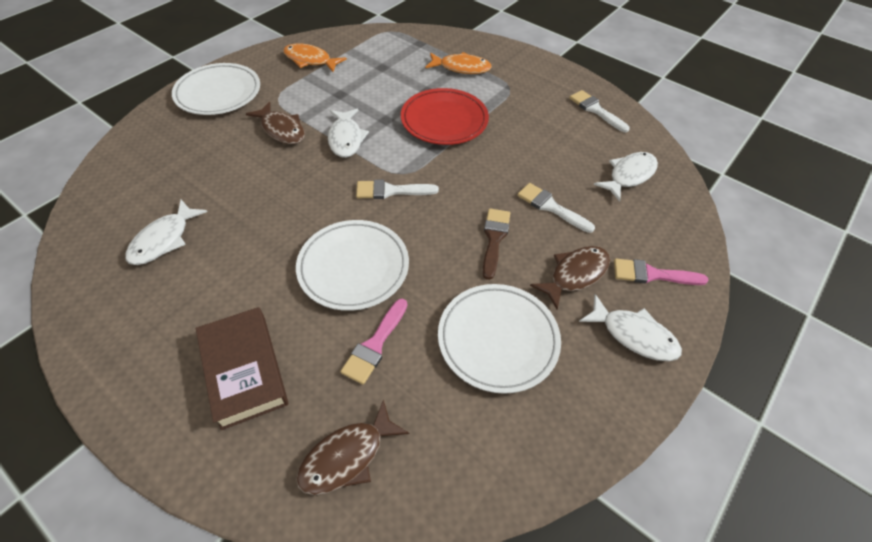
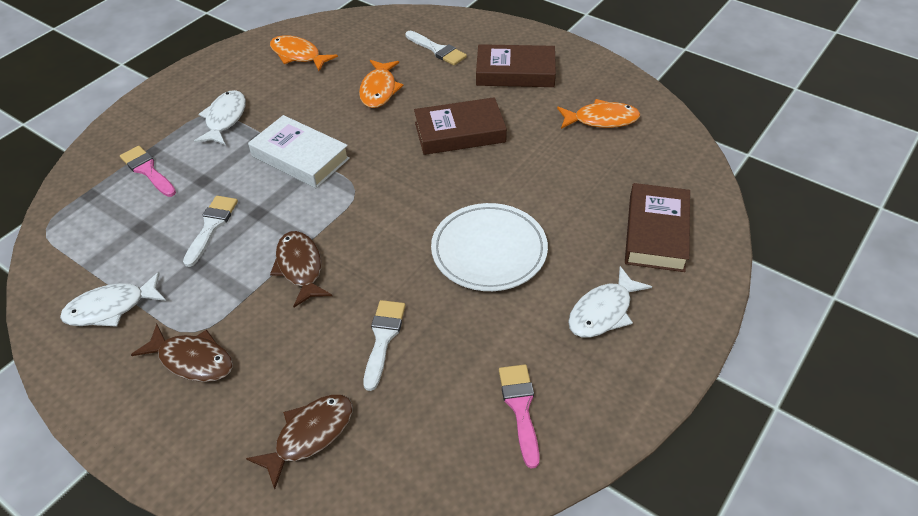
brown book: 1 -> 3
brown brush: 1 -> 0
orange fish: 2 -> 3
red plate: 1 -> 0
white book: 0 -> 1
white fish: 4 -> 3
white plate: 3 -> 1

